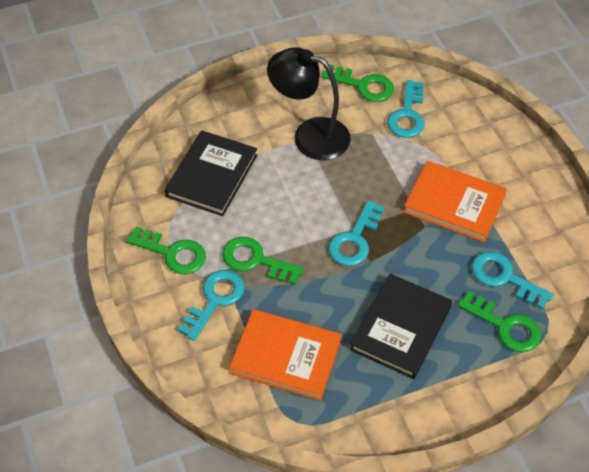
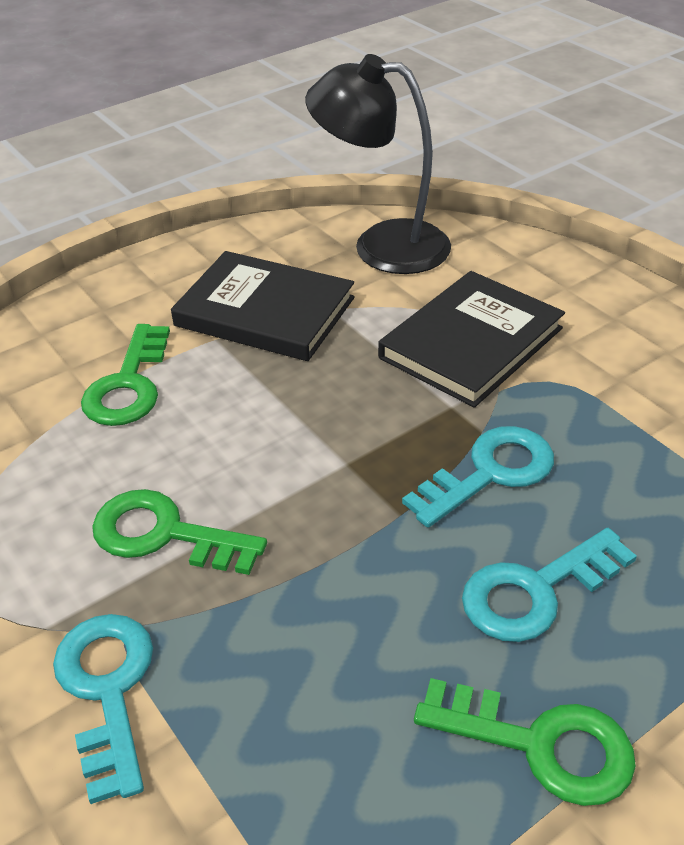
green key: 4 -> 3
orange book: 2 -> 0
turquoise key: 4 -> 3

